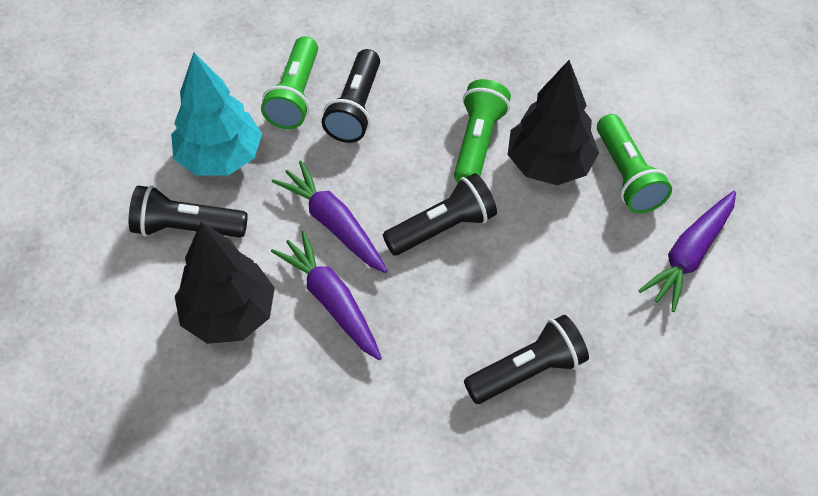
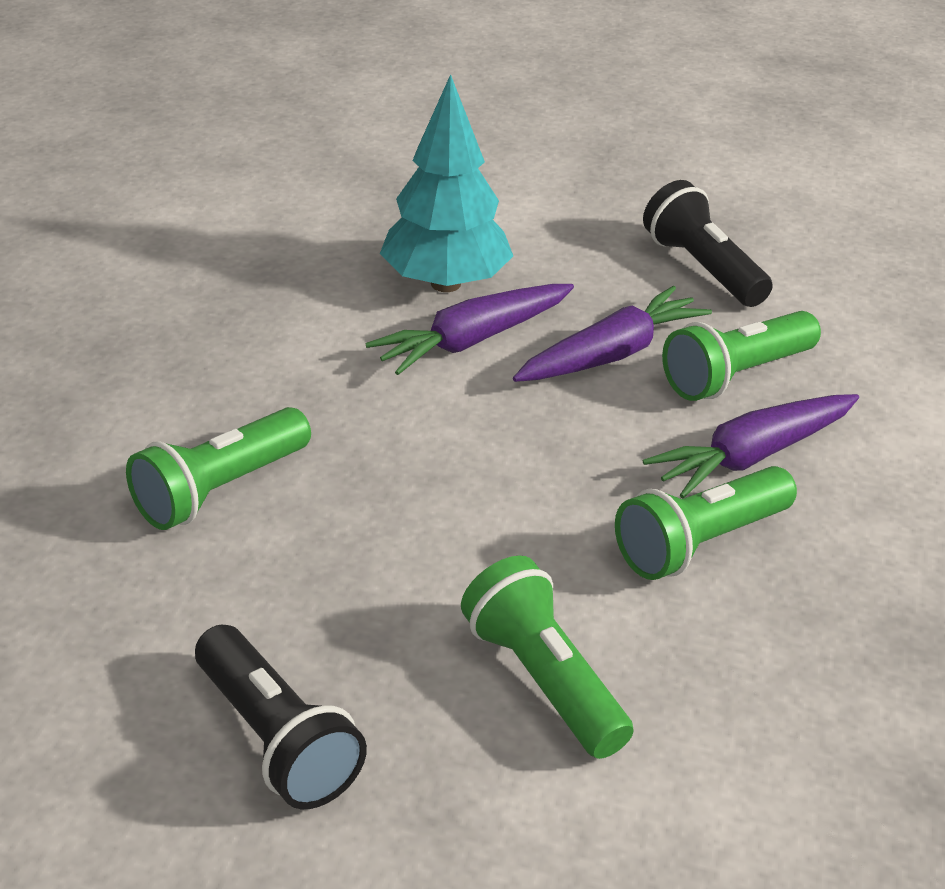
black flashlight: 4 -> 2
black tree: 2 -> 0
green flashlight: 3 -> 4

